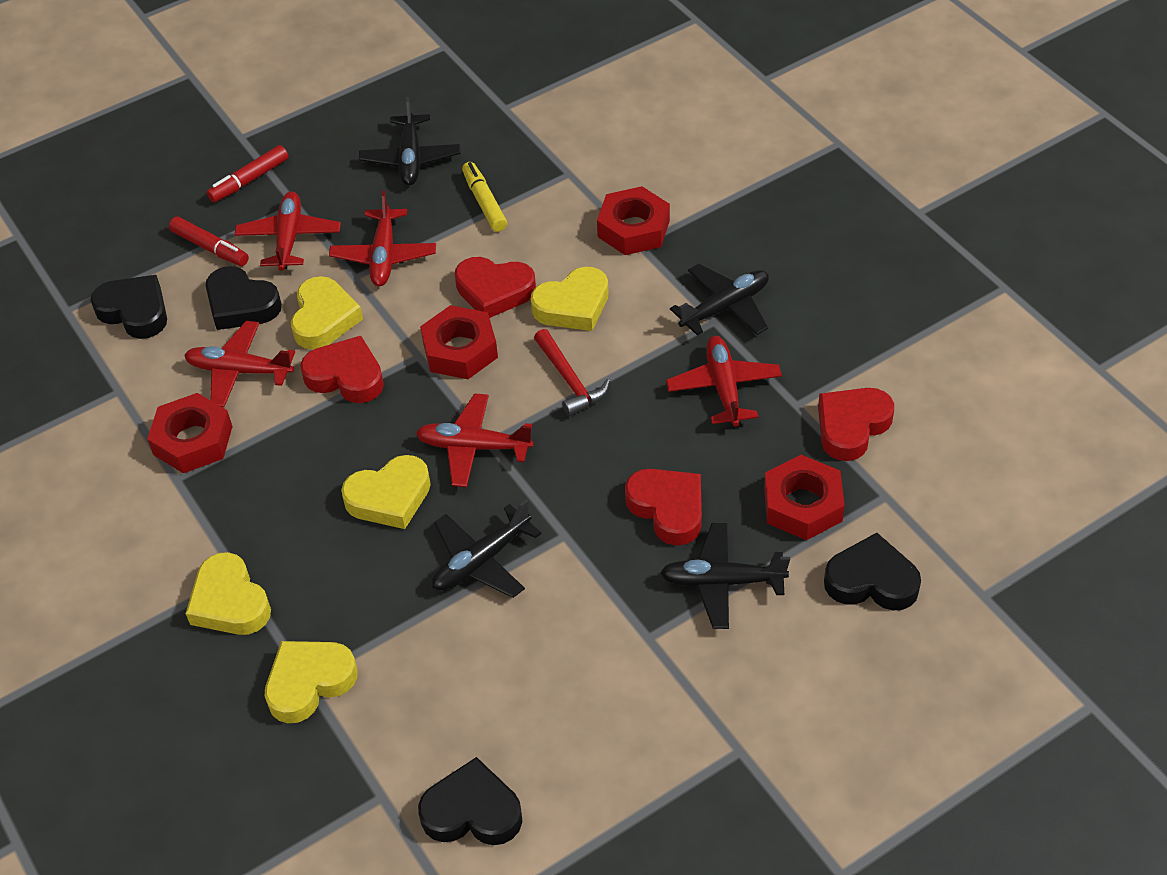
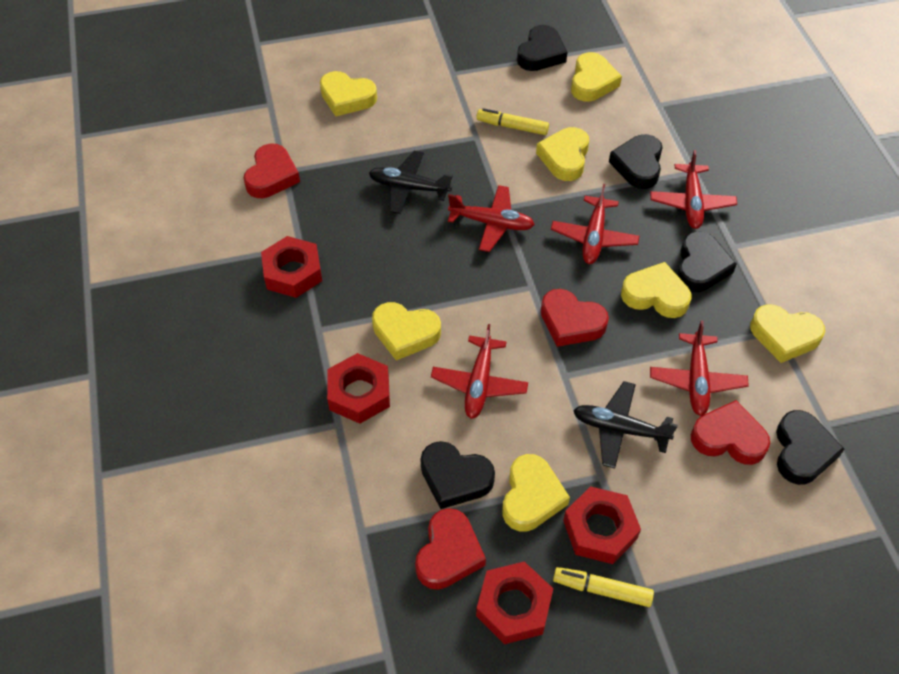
black heart: 4 -> 5
black plane: 4 -> 2
red hammer: 1 -> 0
red marker: 2 -> 0
yellow heart: 5 -> 7
yellow marker: 1 -> 2

